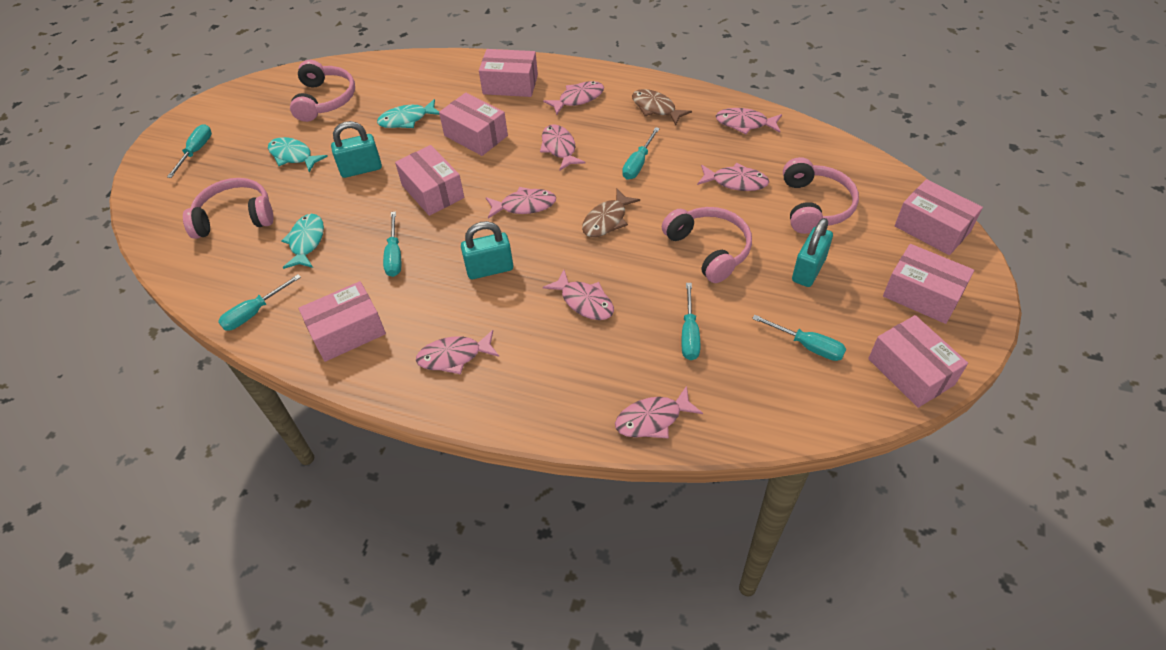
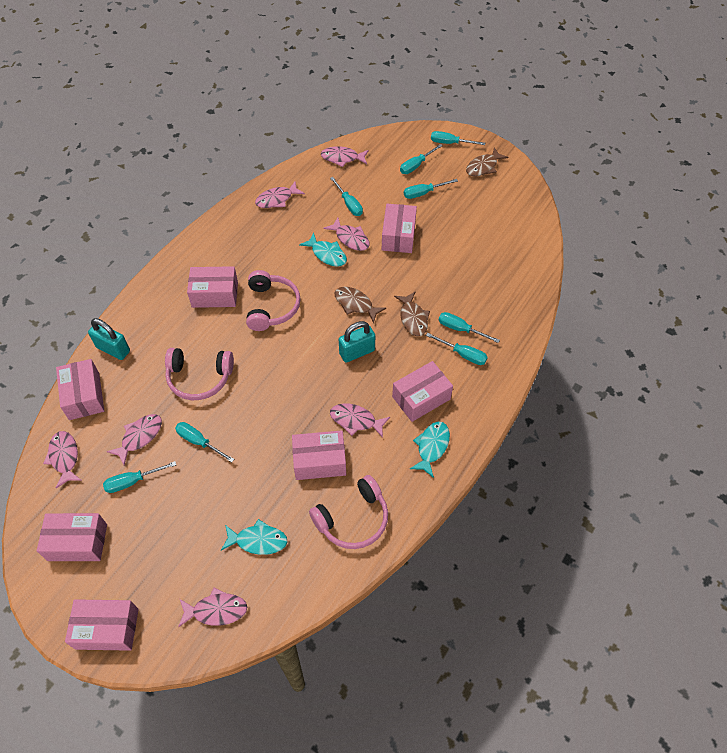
brown fish: 2 -> 3
pink fish: 8 -> 7
pink headphones: 4 -> 3
turquoise padlock: 3 -> 2
turquoise screwdriver: 6 -> 8

